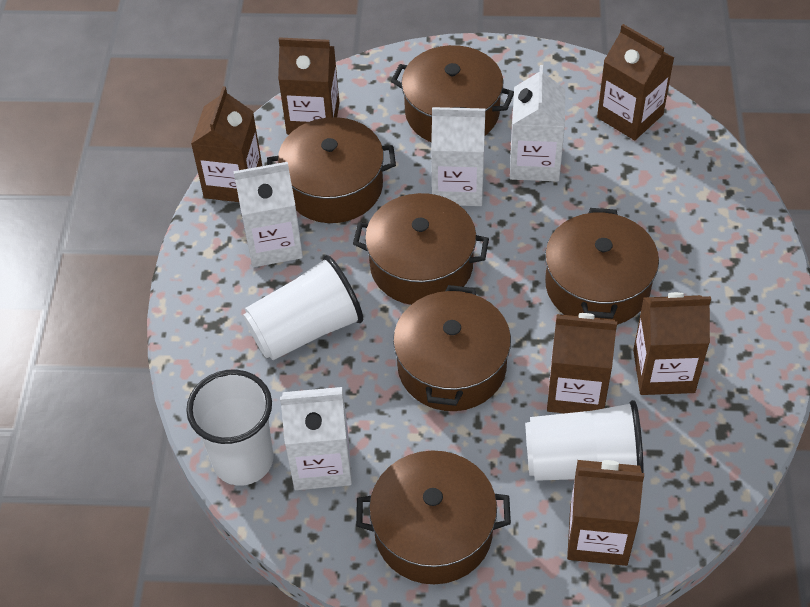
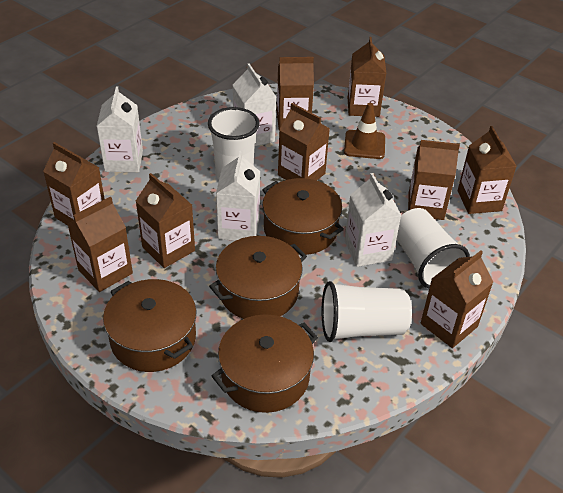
brown carton: 6 -> 9
brown pot: 6 -> 4
brown traffic cone: 0 -> 1

